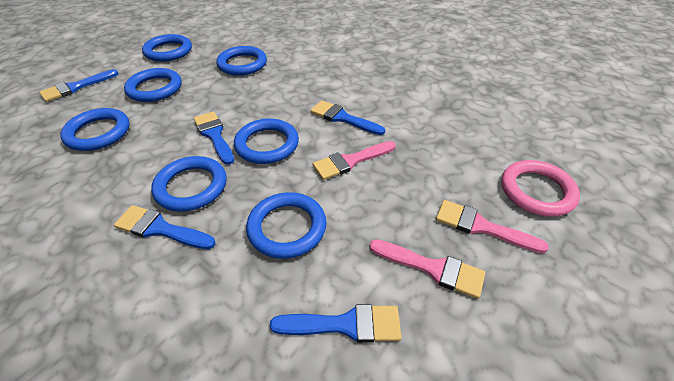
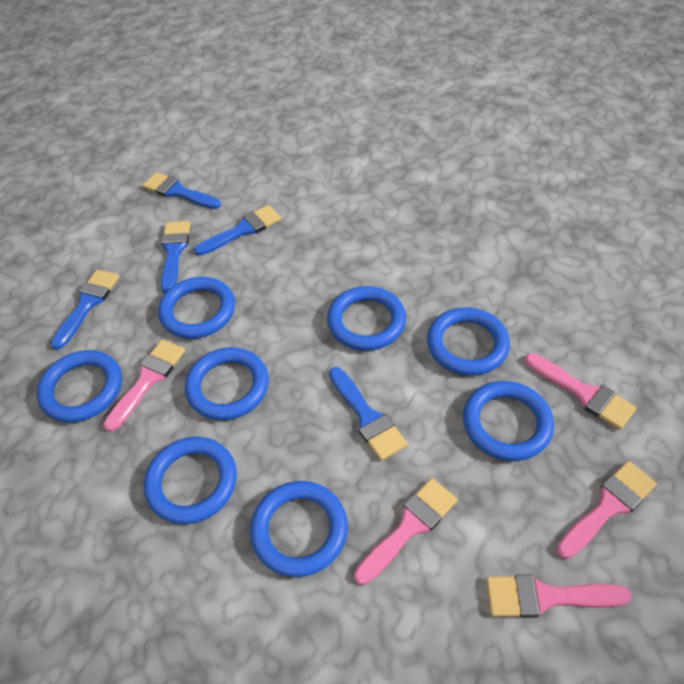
blue ring: 7 -> 8
pink brush: 3 -> 5
pink ring: 1 -> 0

